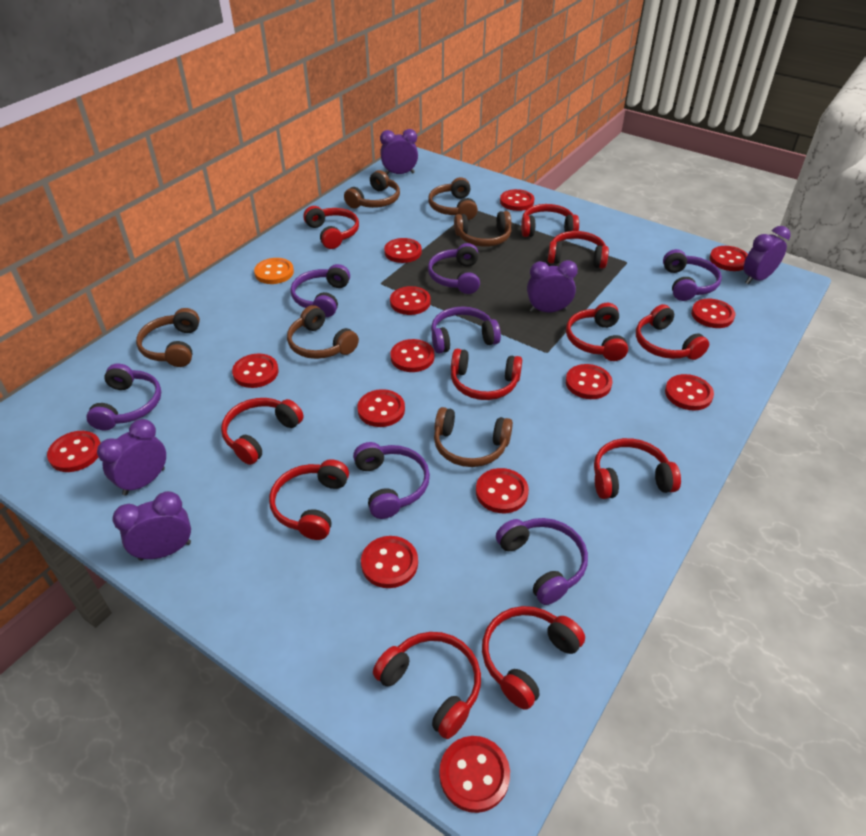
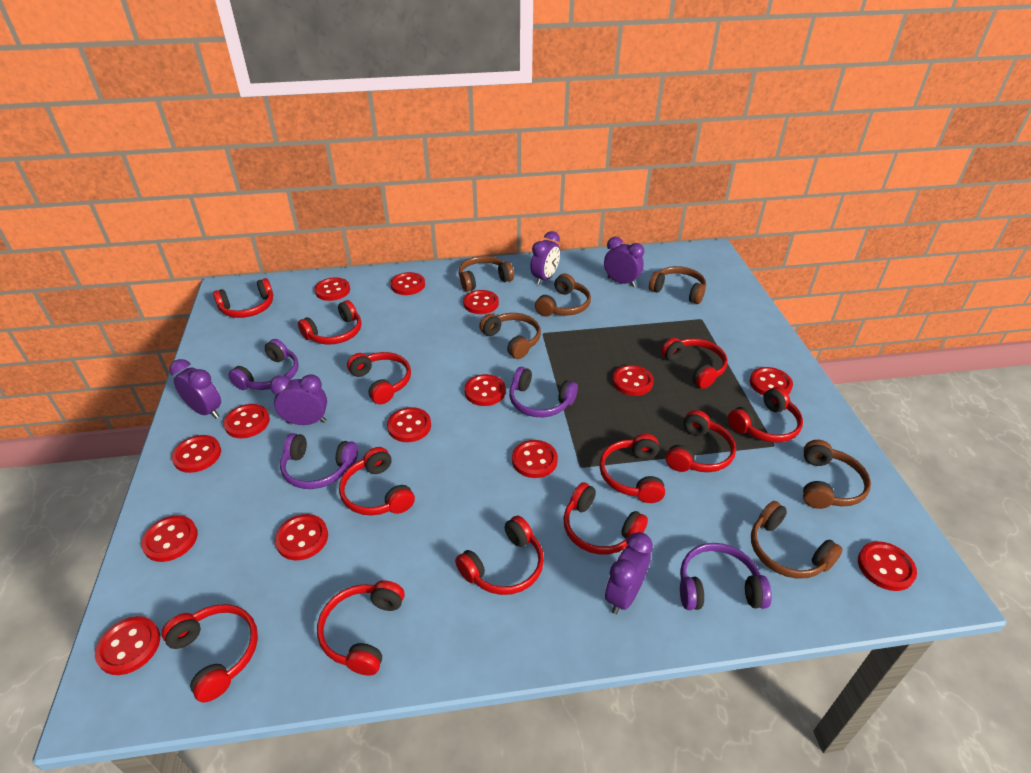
orange button: 1 -> 0
purple headphones: 7 -> 4
red headphones: 11 -> 12

